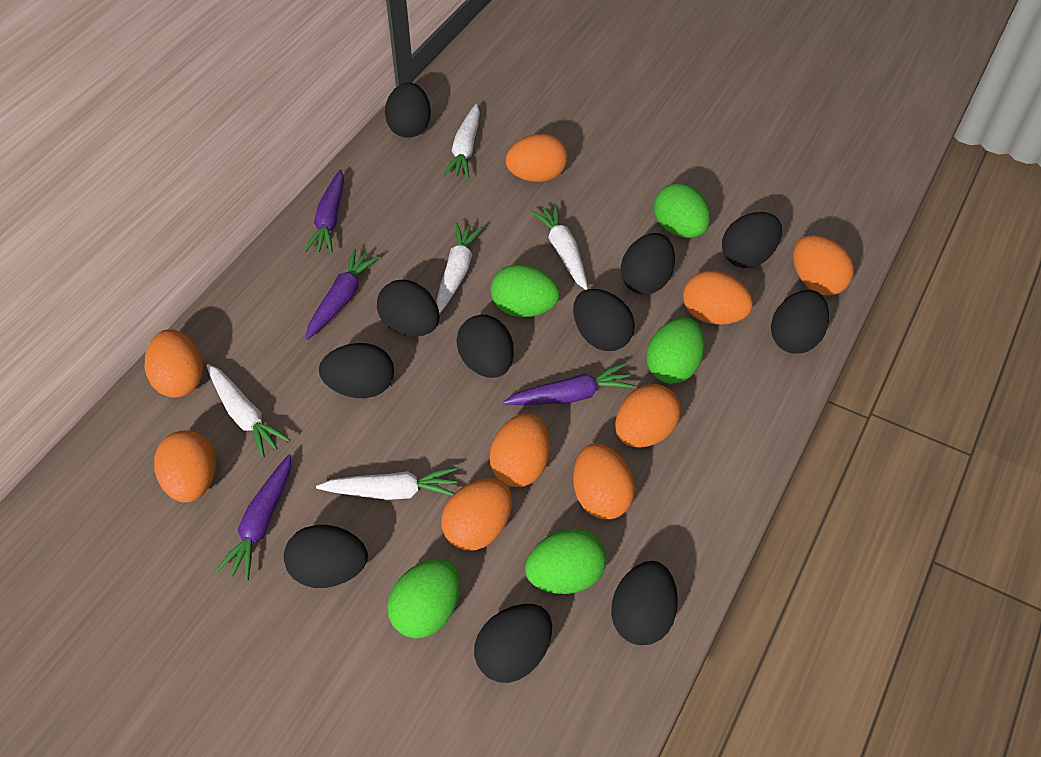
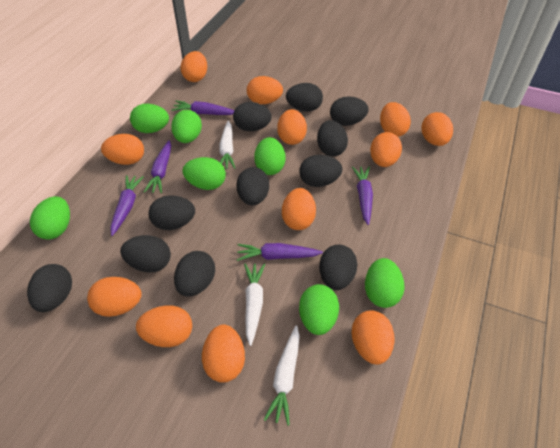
green egg: 5 -> 7
orange egg: 9 -> 12
purple carrot: 4 -> 5
white carrot: 5 -> 3

